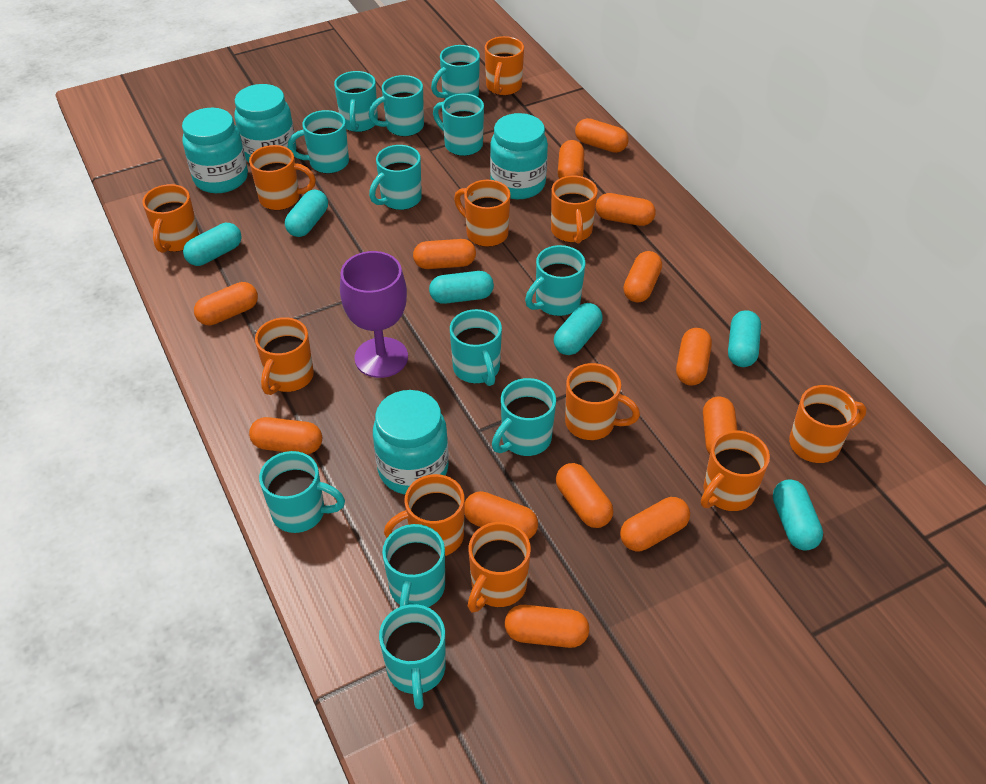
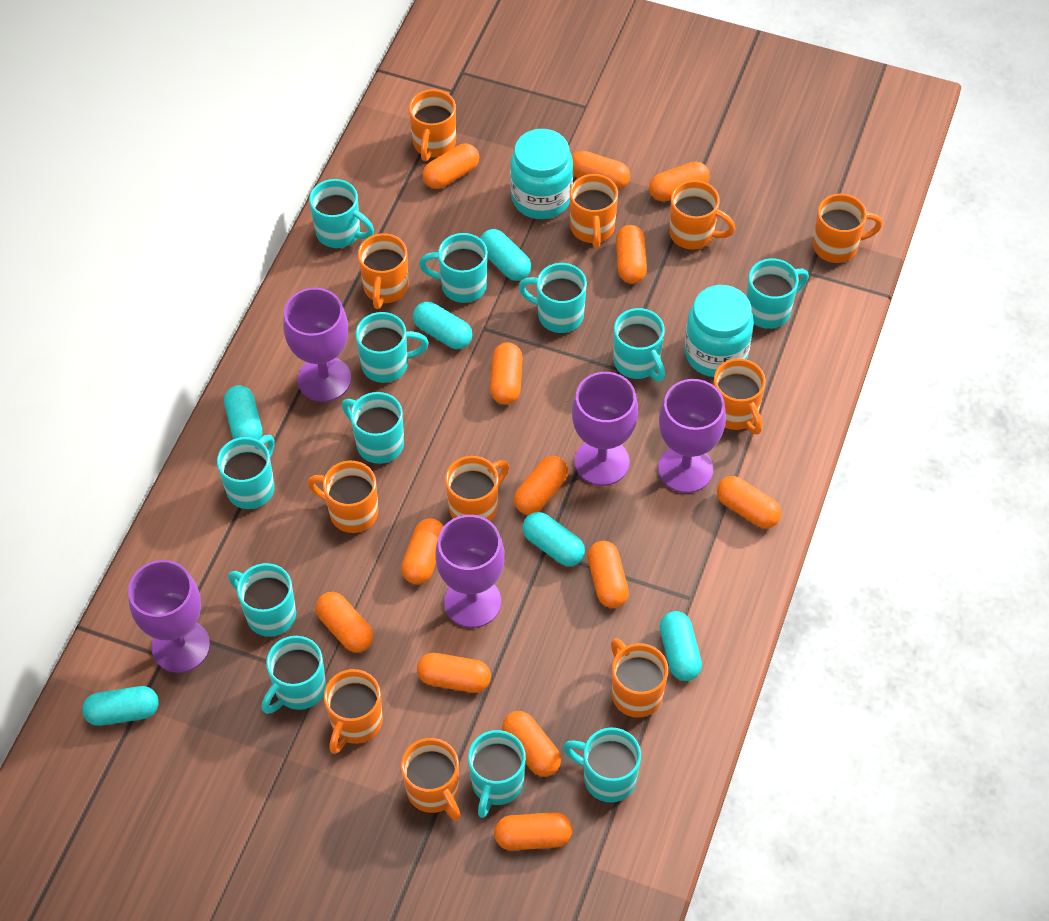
purple goblet: 1 -> 5
turquoise jar: 4 -> 2

